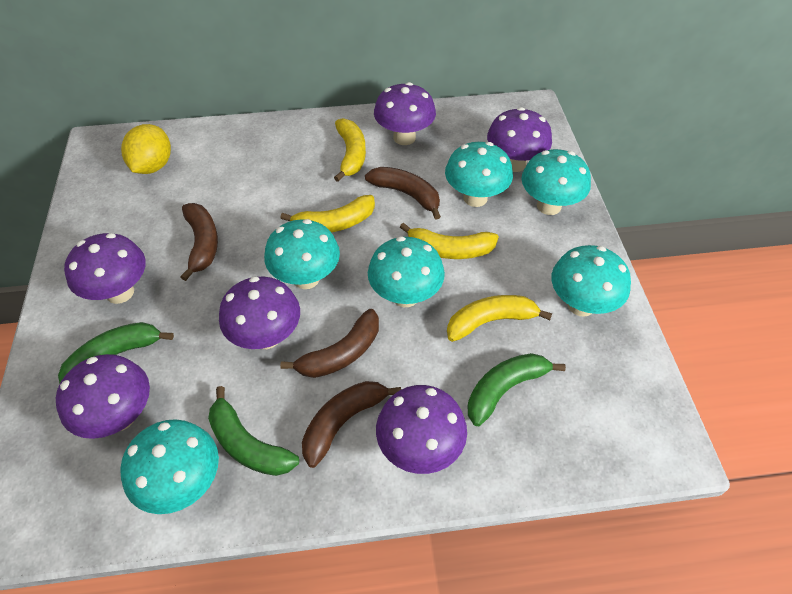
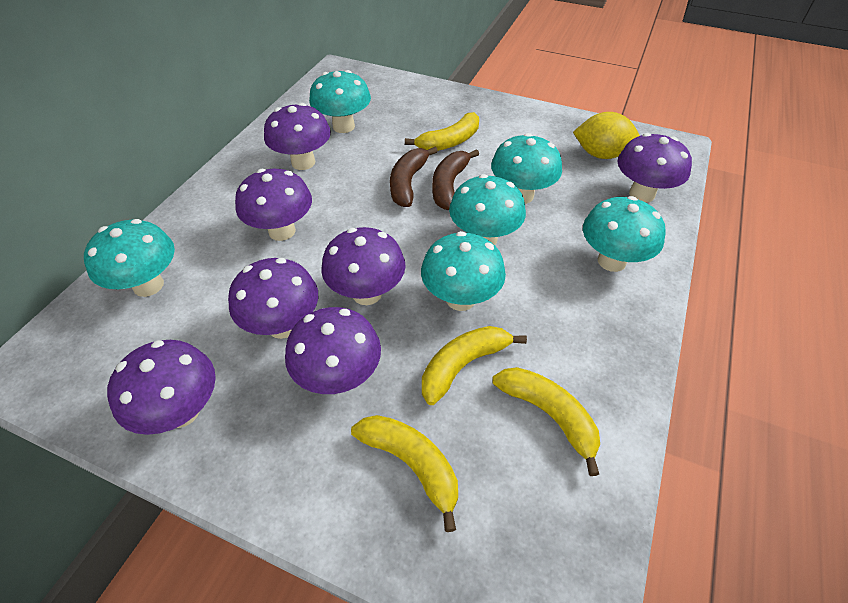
brown banana: 4 -> 2
green banana: 3 -> 0
purple mushroom: 6 -> 7

